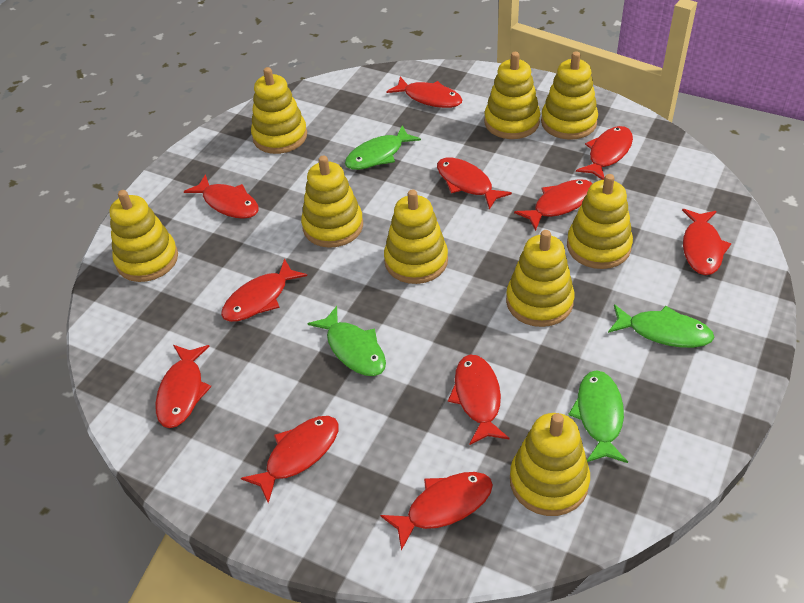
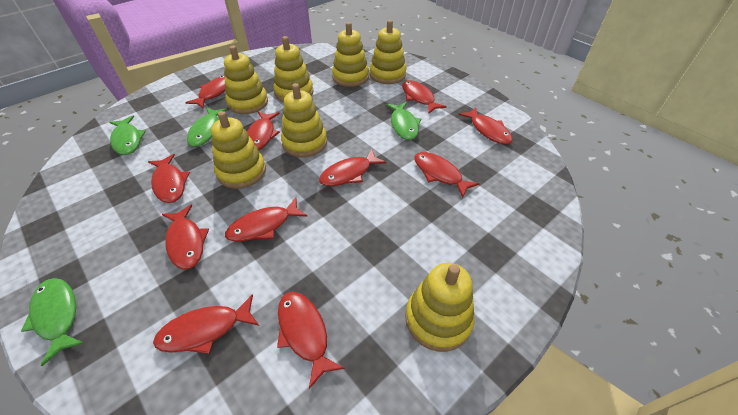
yellow stacking toy: 9 -> 7

